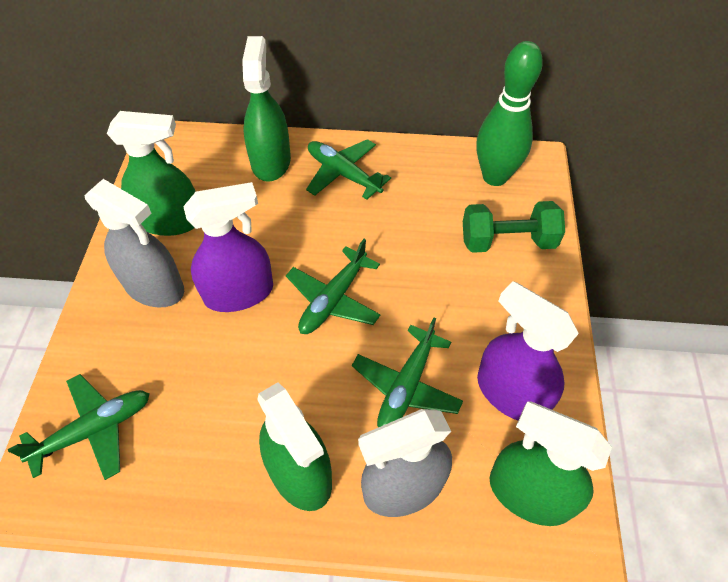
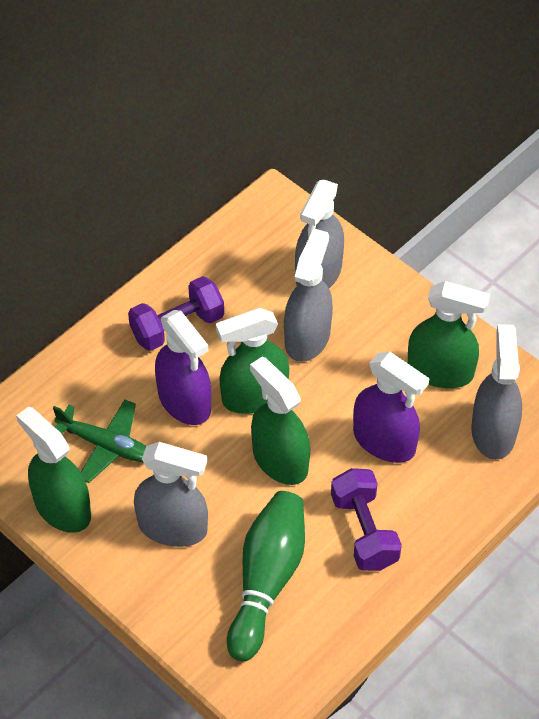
green dumbbell: 1 -> 0
green plane: 4 -> 1
grey spray bottle: 2 -> 4
purple dumbbell: 0 -> 2

